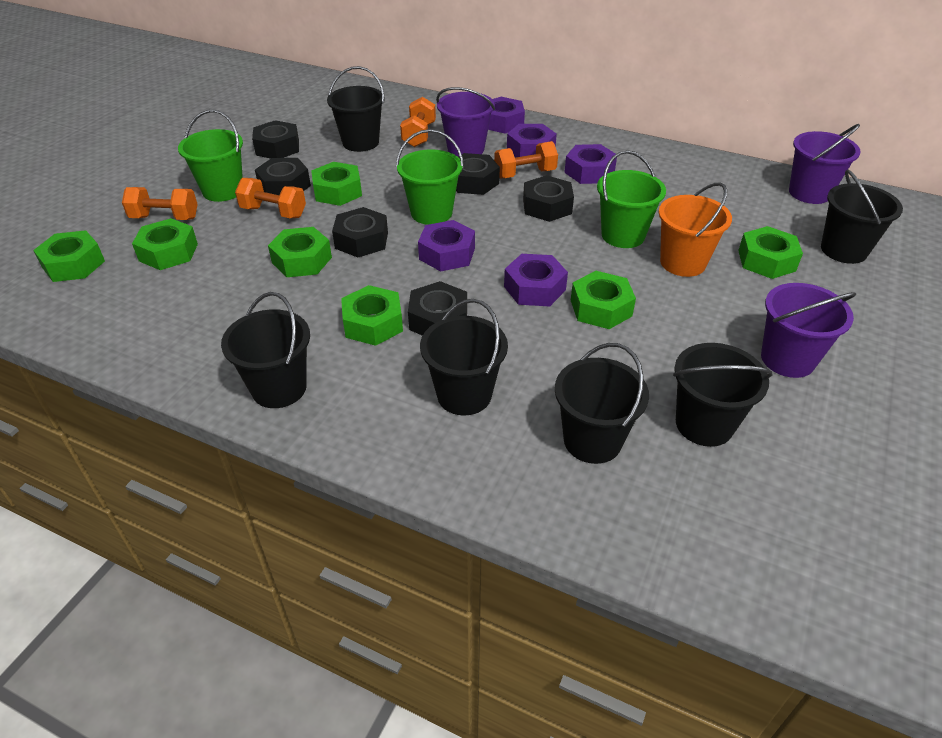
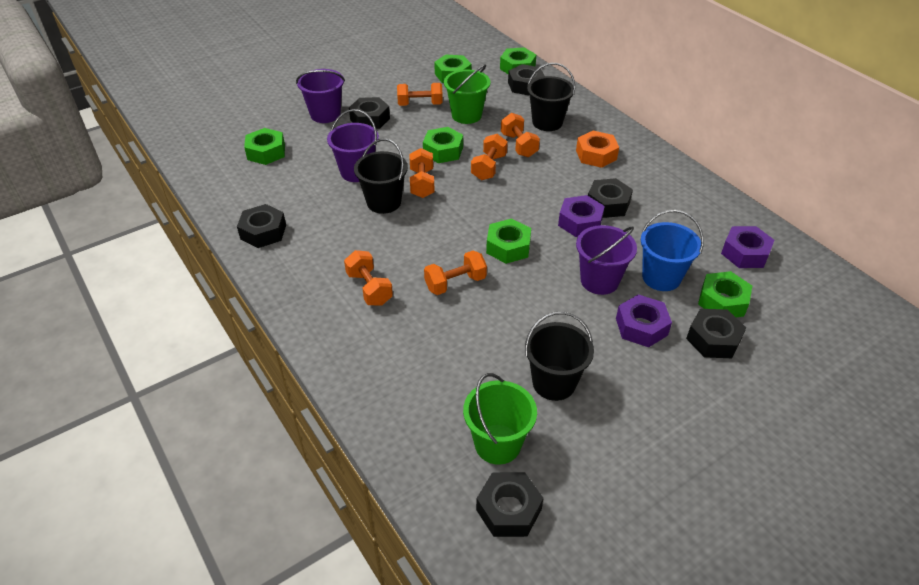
black bucket: 6 -> 3
blue bucket: 0 -> 1
green bucket: 3 -> 2
green nut: 7 -> 6
orange bucket: 1 -> 0
orange dumbbell: 4 -> 6
orange nut: 0 -> 1
purple nut: 5 -> 3

